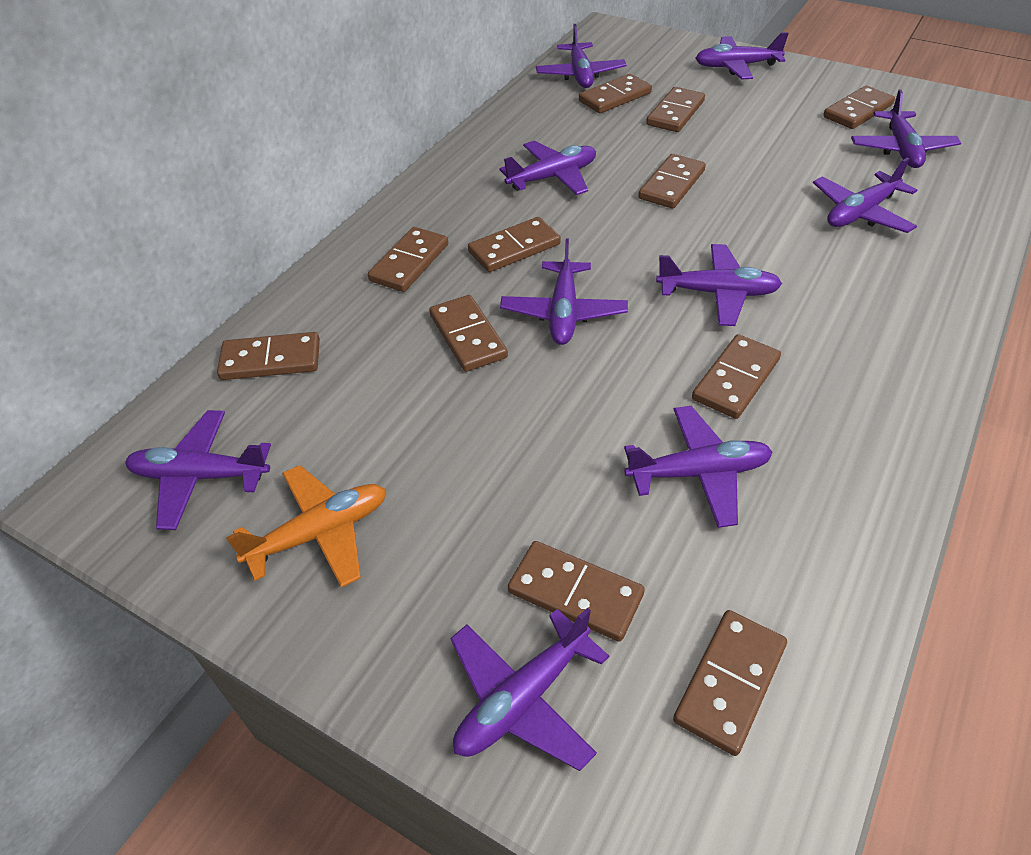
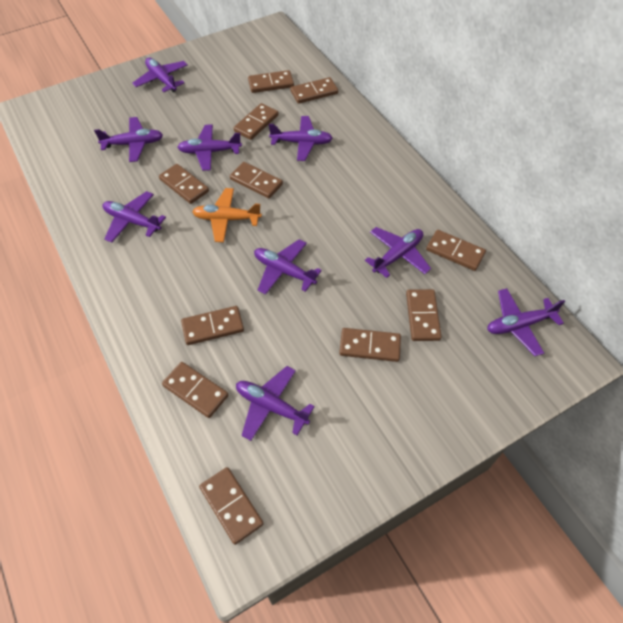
purple plane: 10 -> 9

